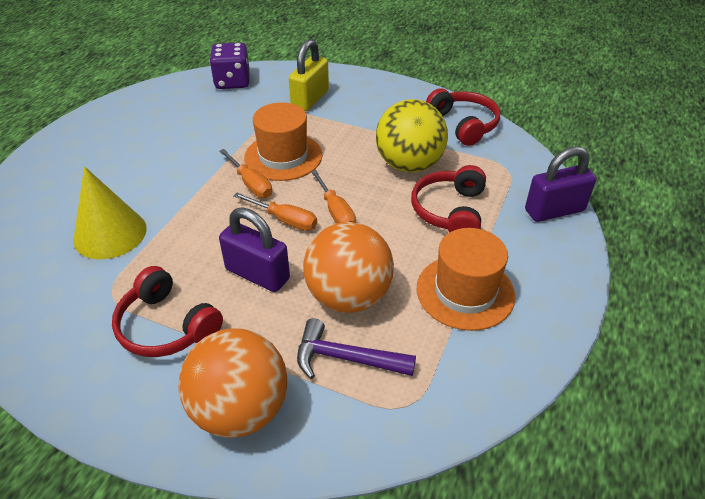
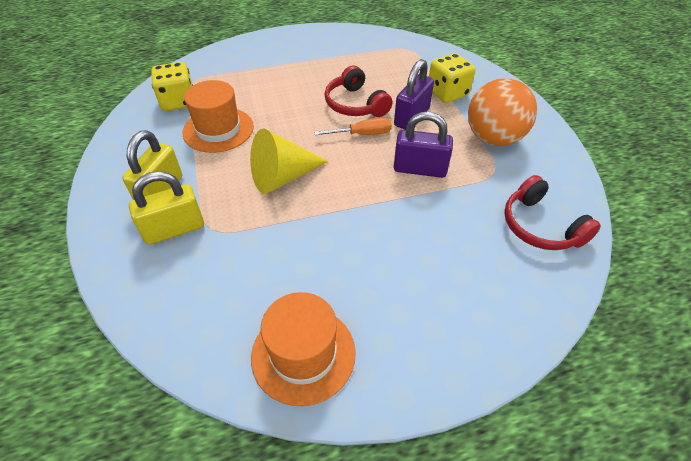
orange ball: 2 -> 1
orange screwdriver: 3 -> 1
purple dice: 1 -> 0
purple hammer: 1 -> 0
red headphones: 3 -> 2
yellow ball: 1 -> 0
yellow dice: 0 -> 2
yellow padlock: 1 -> 2

